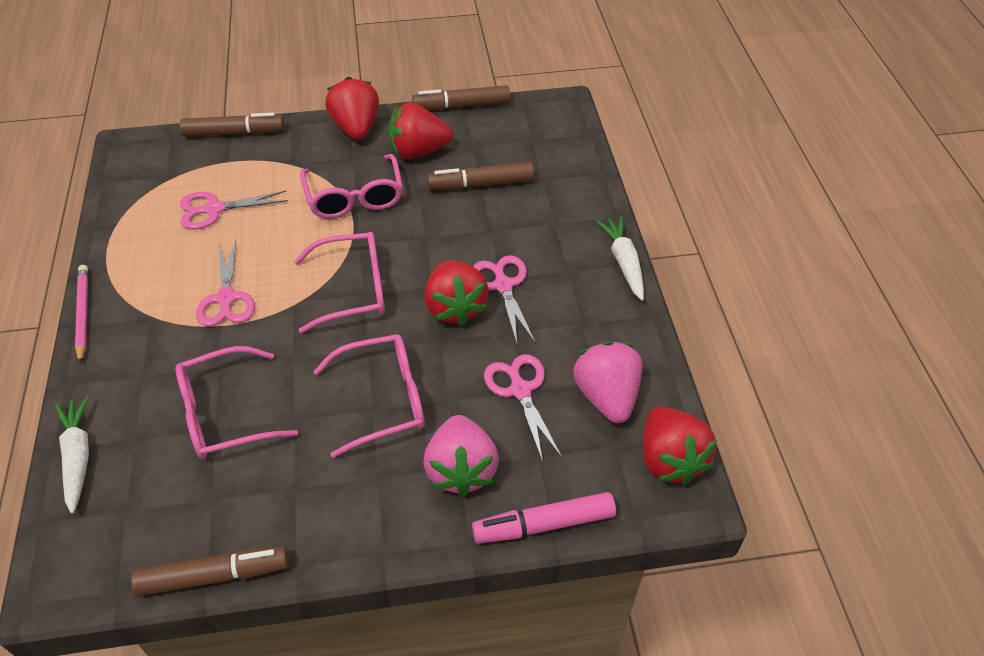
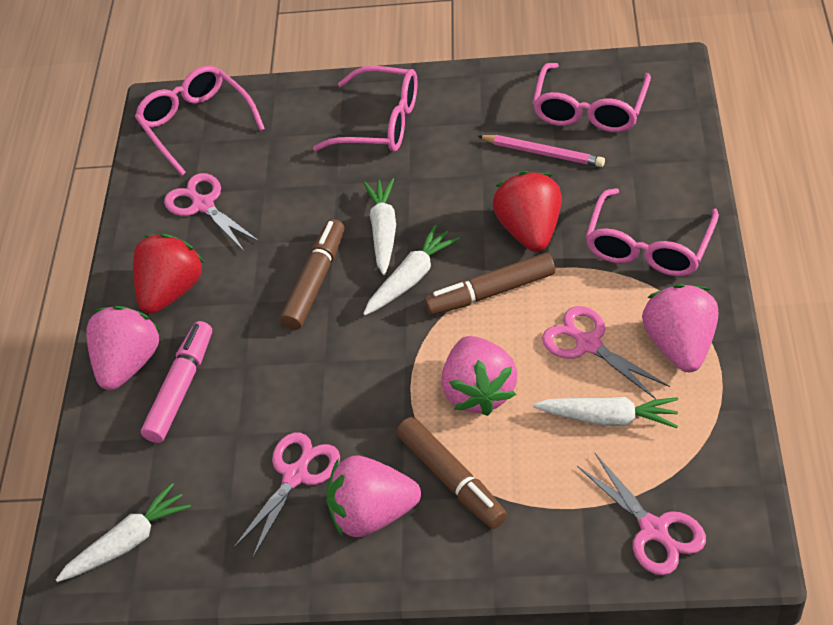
brown marker: 4 -> 3
pink strawberry: 2 -> 4
red strawberry: 4 -> 2
white carrot: 2 -> 4

